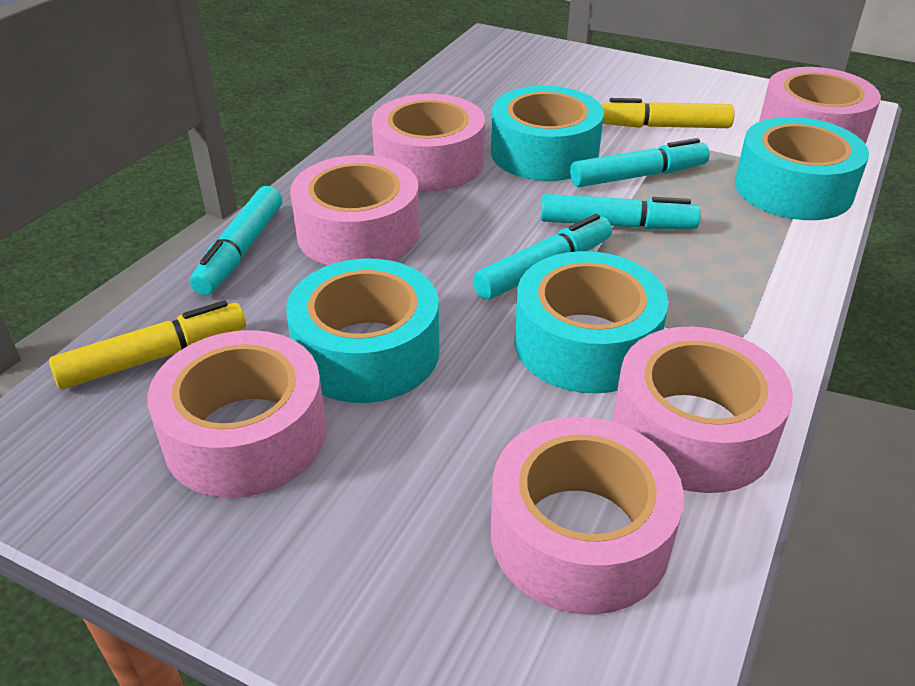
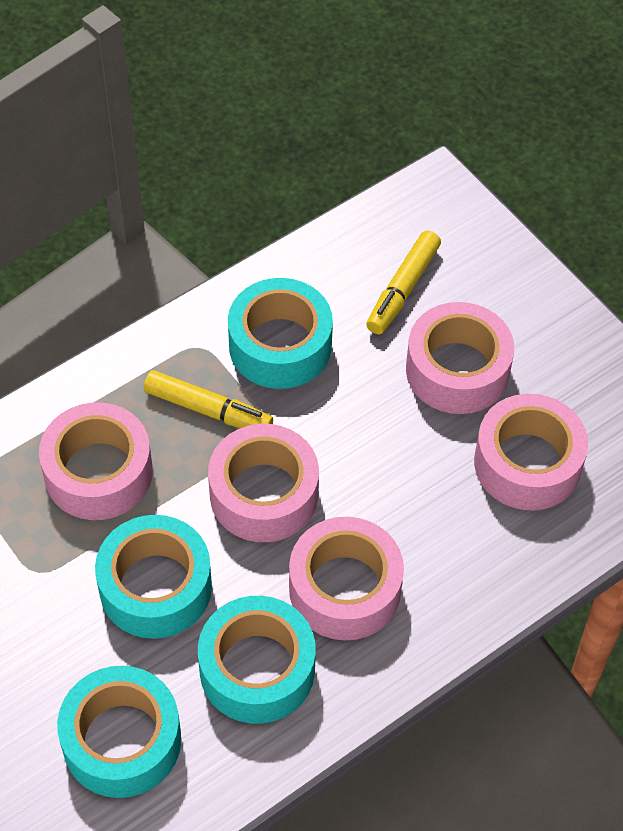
pink tape: 6 -> 5
turquoise marker: 4 -> 0

